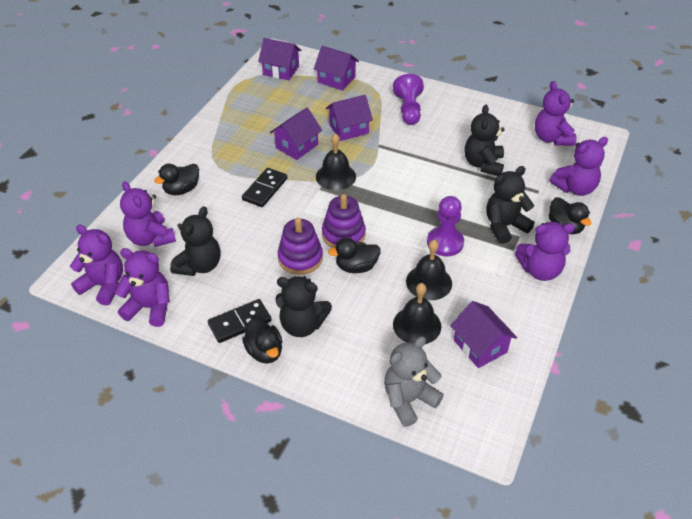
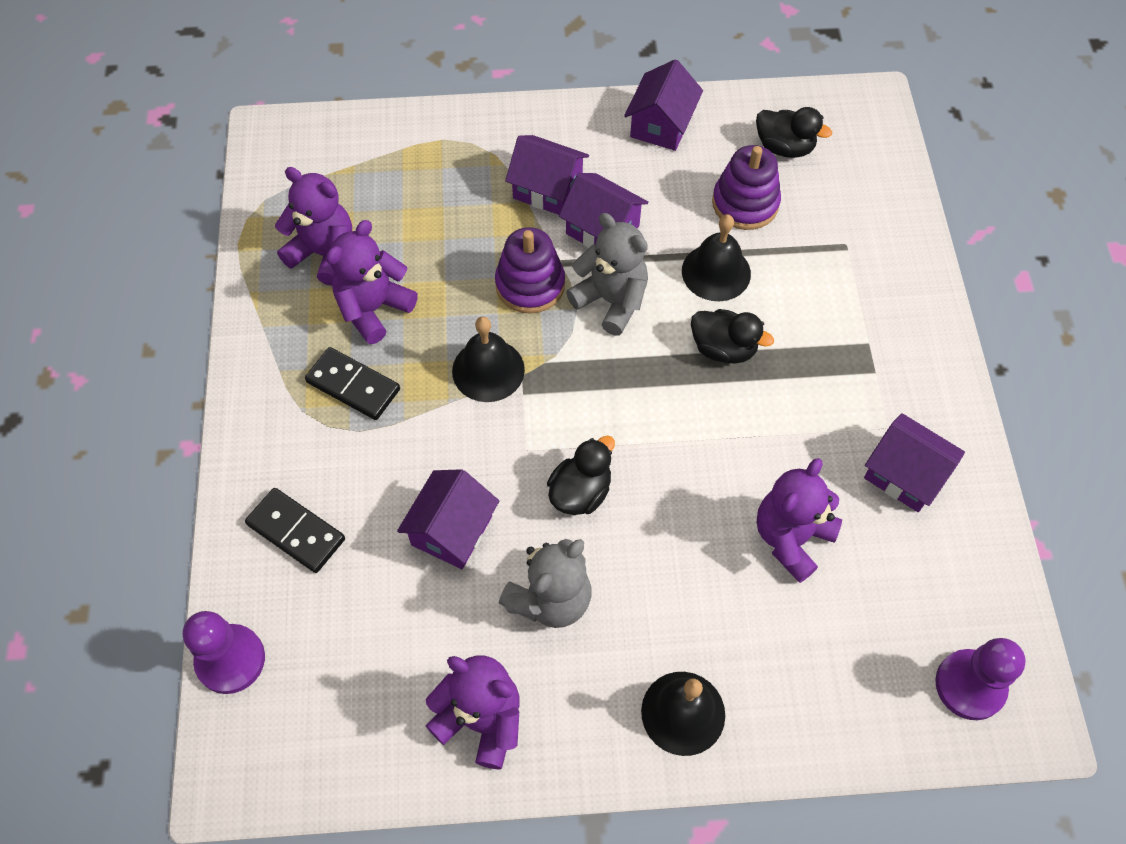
black duck: 4 -> 3
black teddy bear: 4 -> 0
grey teddy bear: 1 -> 2
purple teddy bear: 6 -> 4

